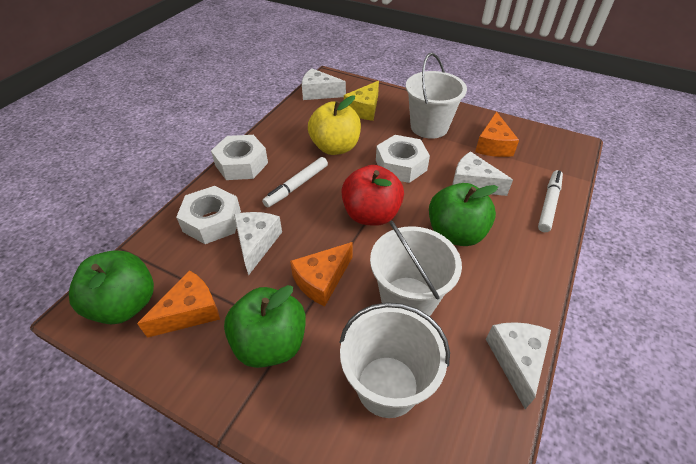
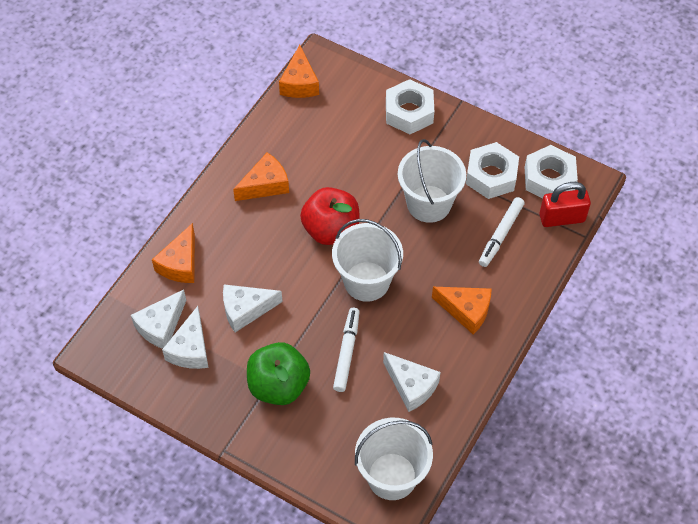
green apple: 3 -> 1
orange cheese: 3 -> 4
red padlock: 0 -> 1
yellow apple: 1 -> 0
yellow cheese: 1 -> 0

